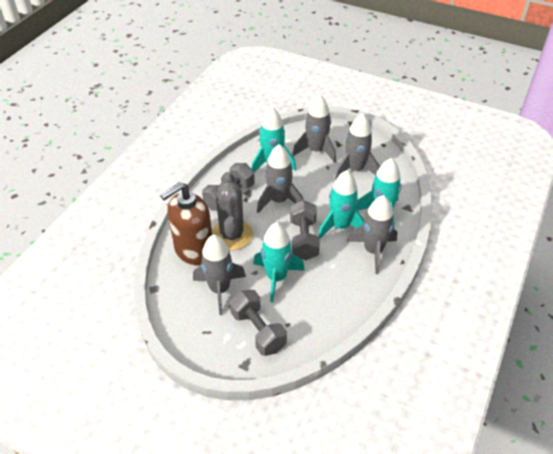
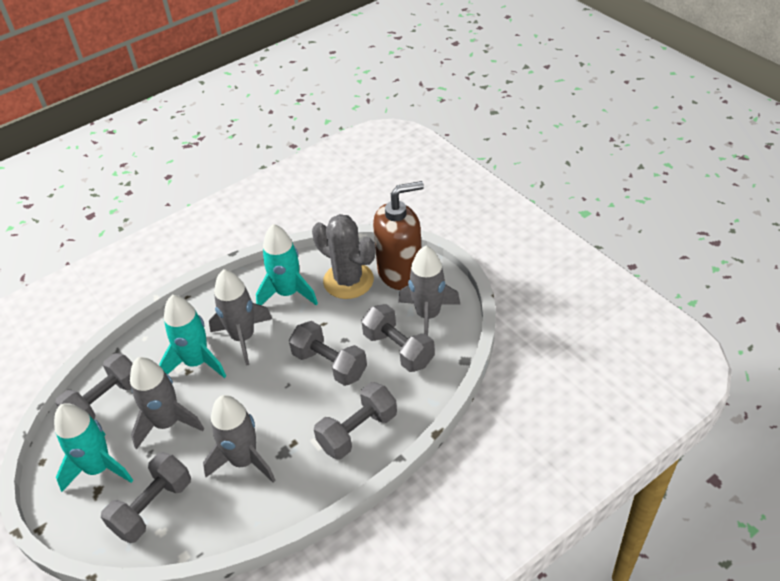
grey dumbbell: 3 -> 5
grey rocket: 5 -> 4
turquoise rocket: 4 -> 3

